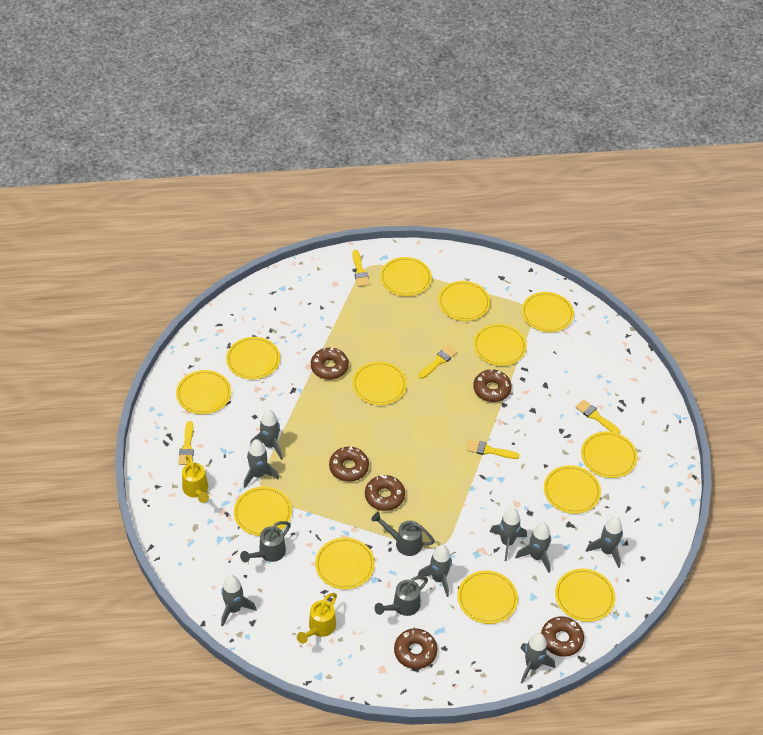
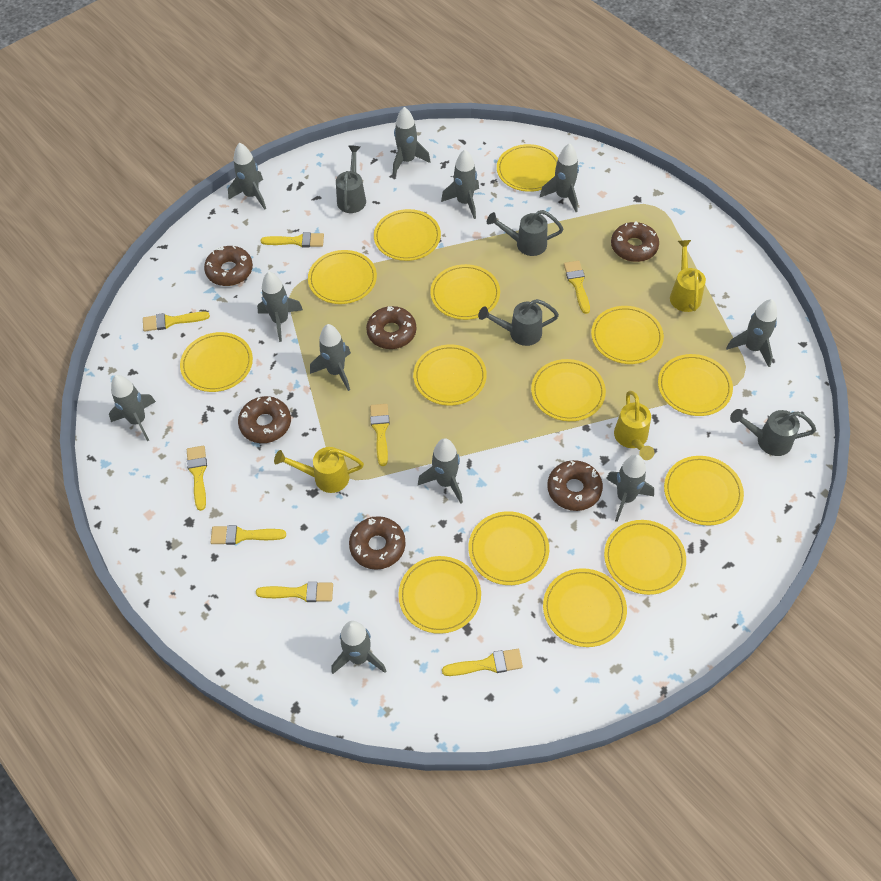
grey rocket: 8 -> 11
grey watering can: 3 -> 4
yellow brush: 5 -> 8
yellow plate: 13 -> 14
yellow watering can: 2 -> 3

